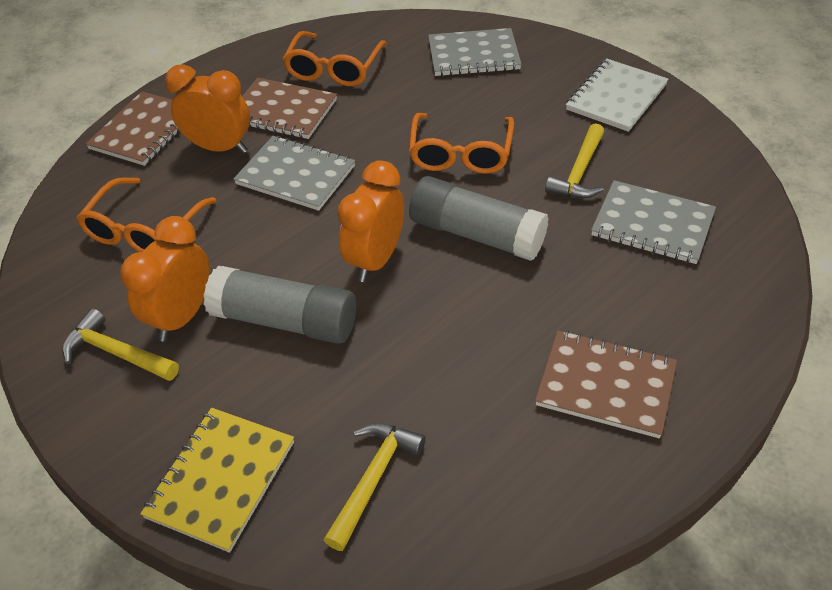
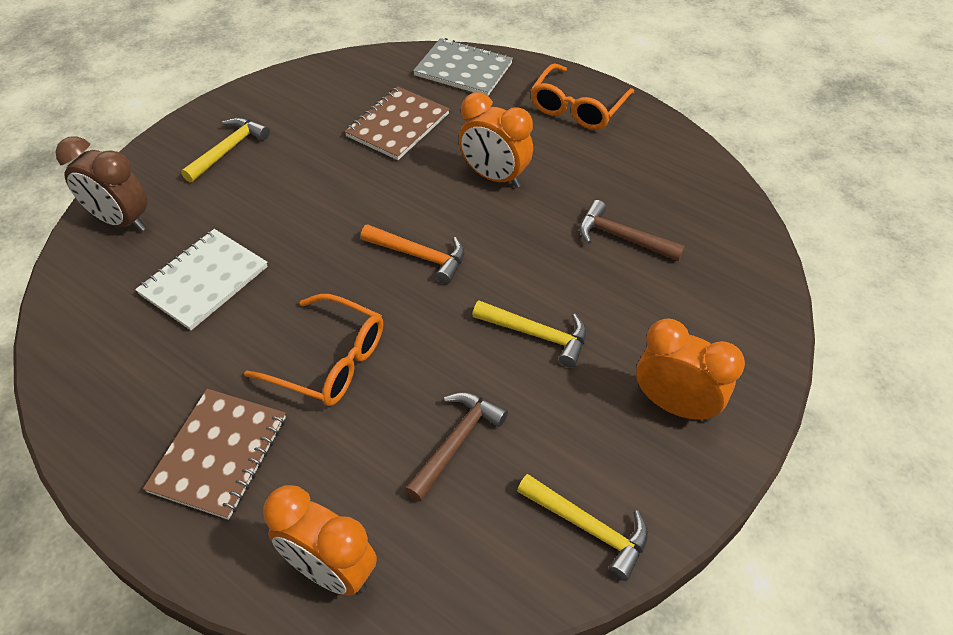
brown clock: 0 -> 1
brown hammer: 0 -> 2
brown notebook: 3 -> 2
grey glue stick: 2 -> 0
grey notebook: 3 -> 1
orange glasses: 3 -> 2
orange hammer: 0 -> 1
yellow notebook: 1 -> 0

